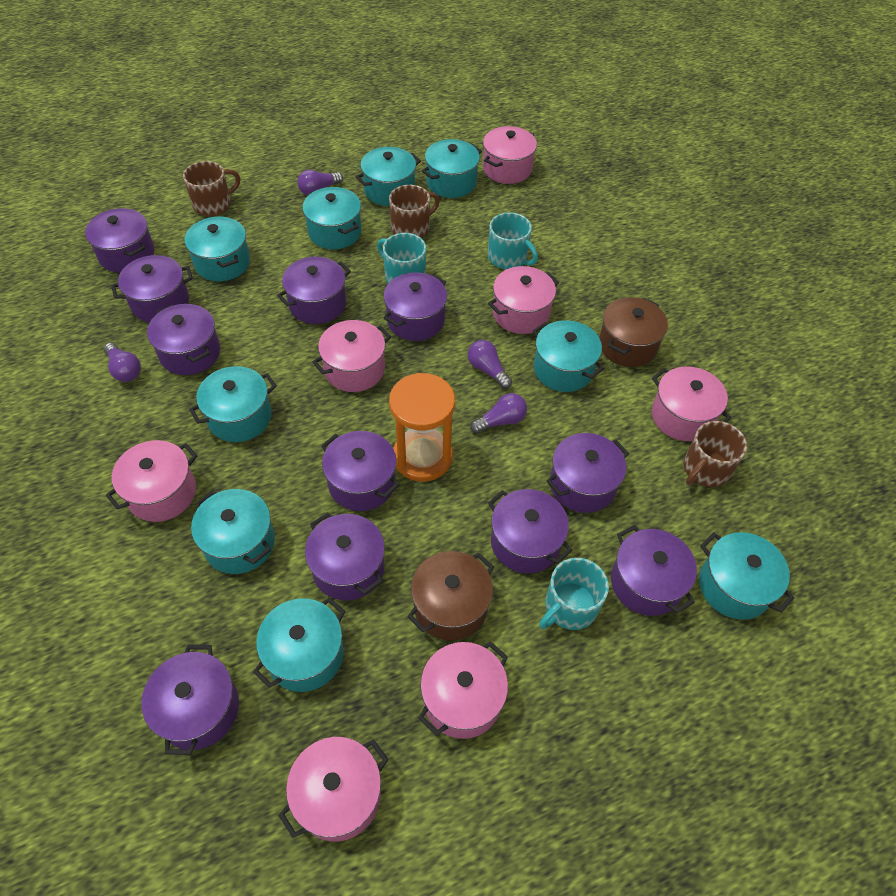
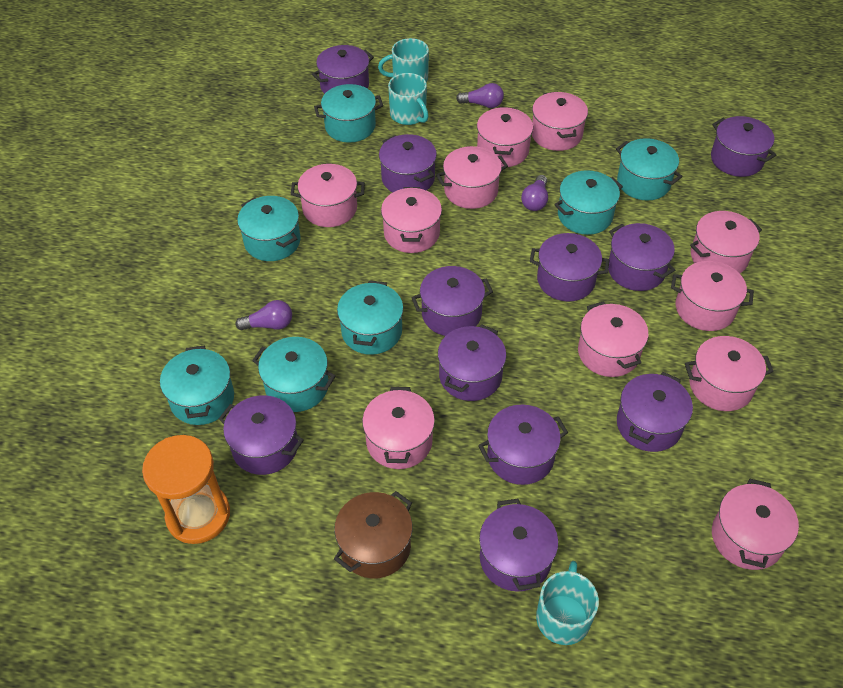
brown mug: 3 -> 0
brown pot: 2 -> 1
pink pot: 7 -> 11
purple light bulb: 4 -> 3
turquoise pot: 9 -> 7

